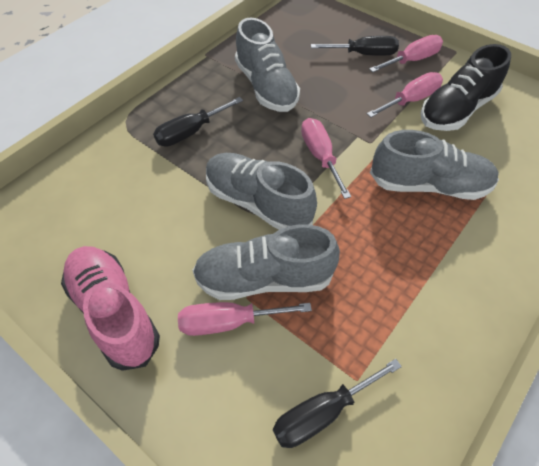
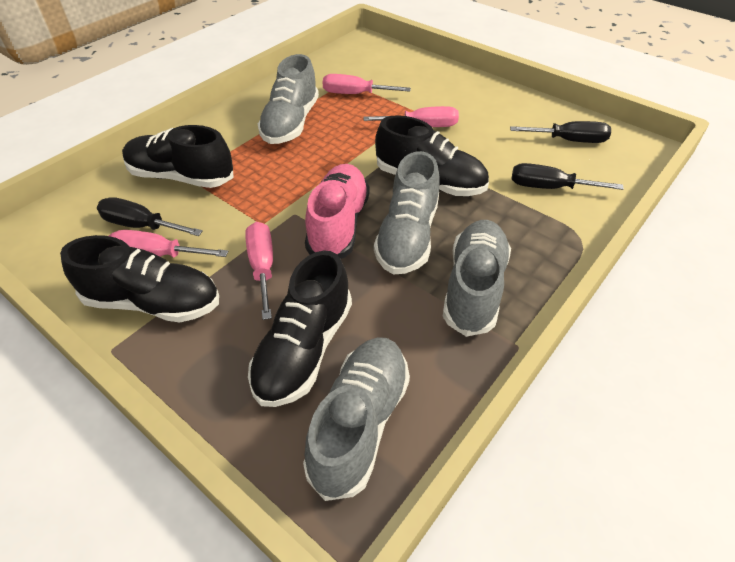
black shoe: 1 -> 4

